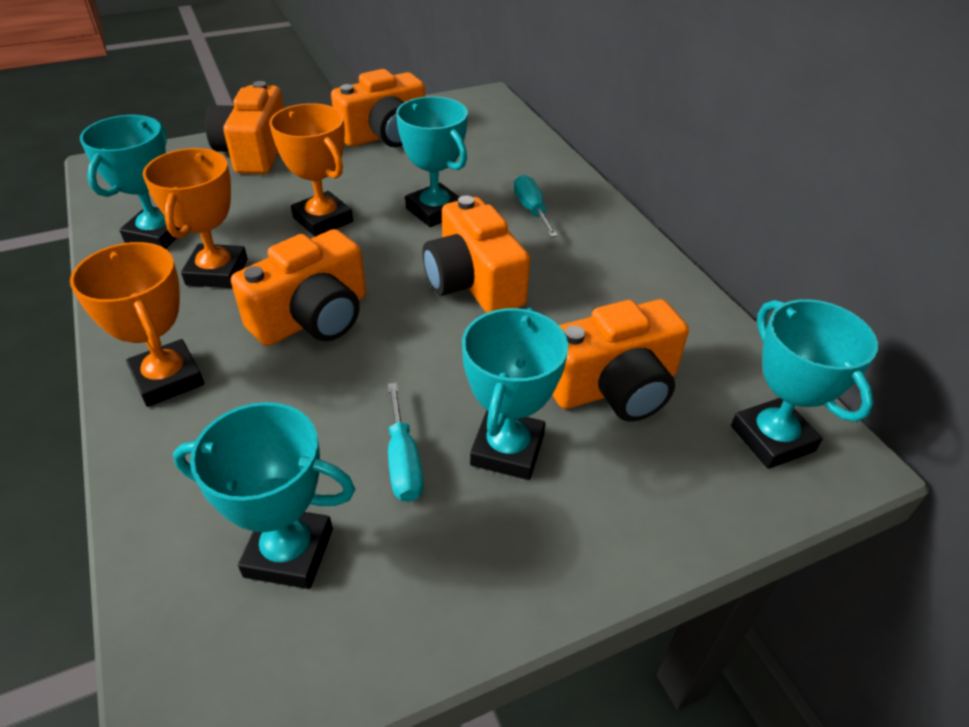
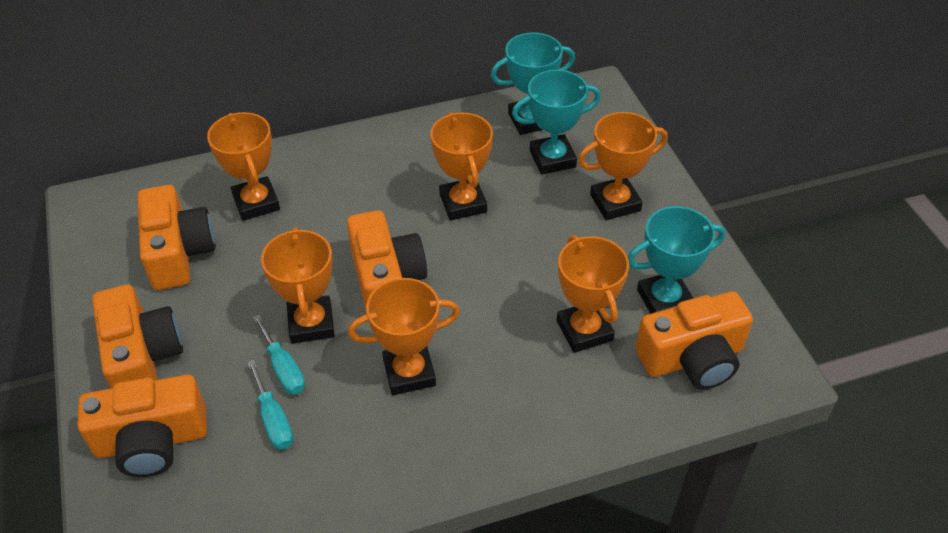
orange trophy: 3 -> 6
turquoise trophy: 5 -> 3

